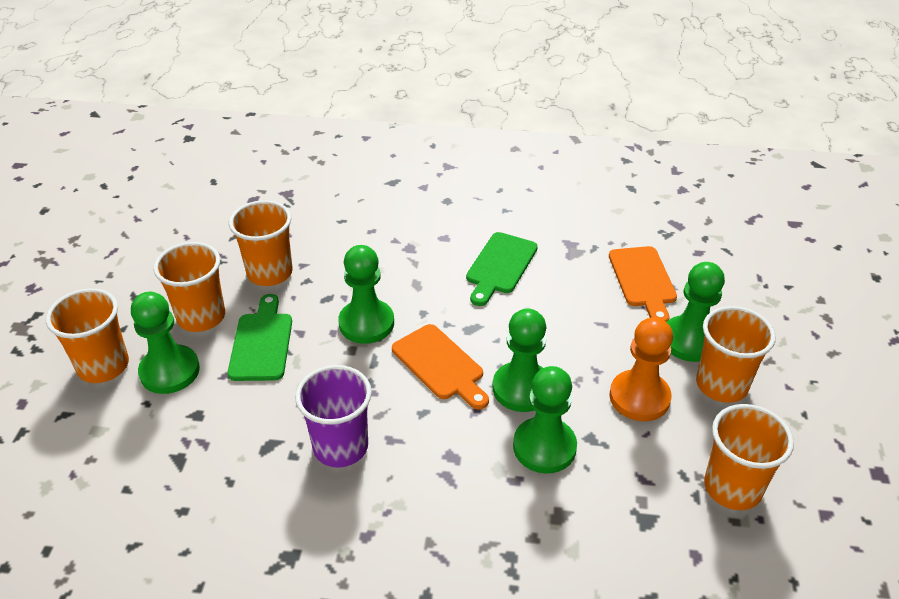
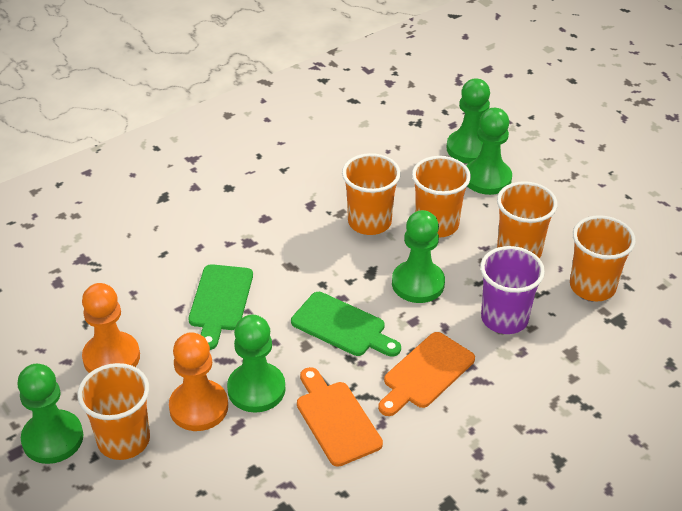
orange pawn: 1 -> 2

